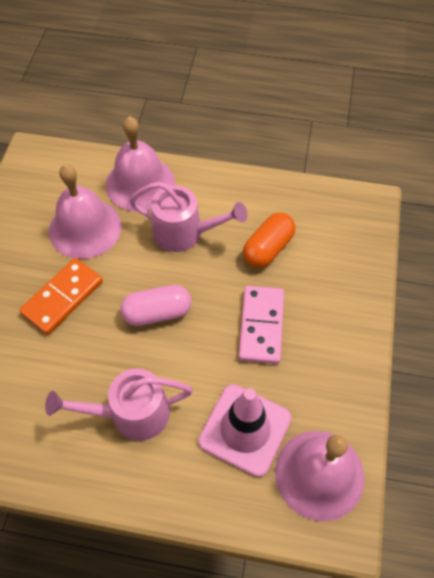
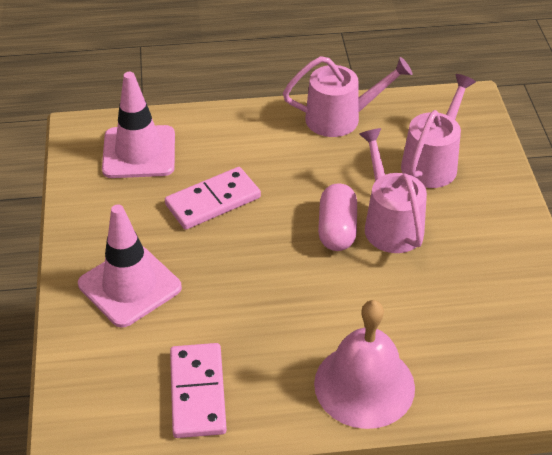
orange capsule: 1 -> 0
orange domino: 1 -> 0
pink bell: 3 -> 1
pink domino: 1 -> 2
pink traffic cone: 1 -> 2
pink watering can: 2 -> 3

